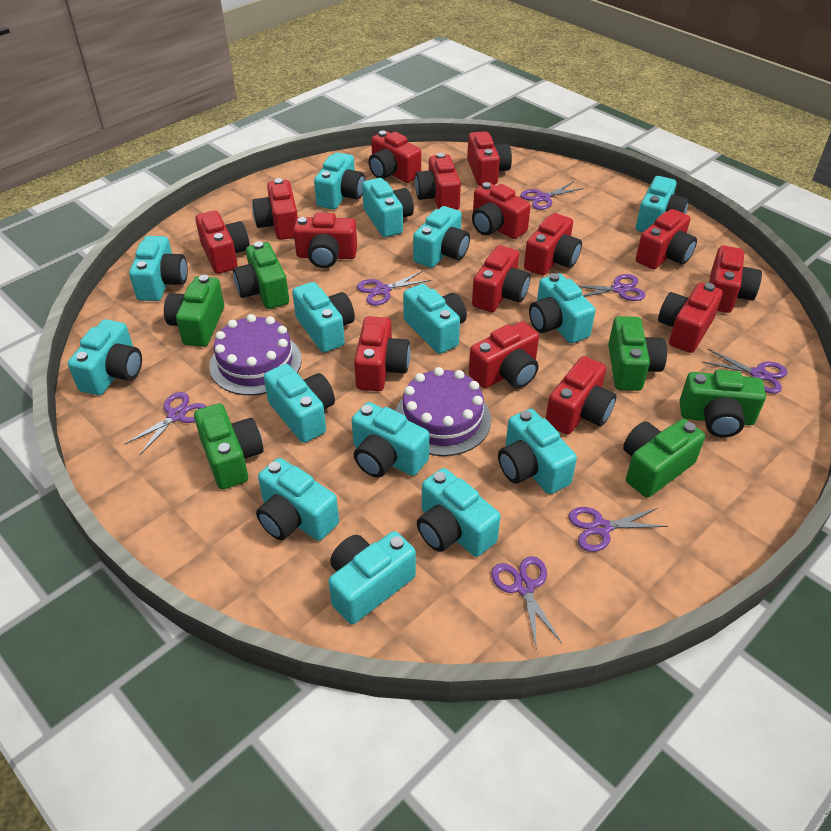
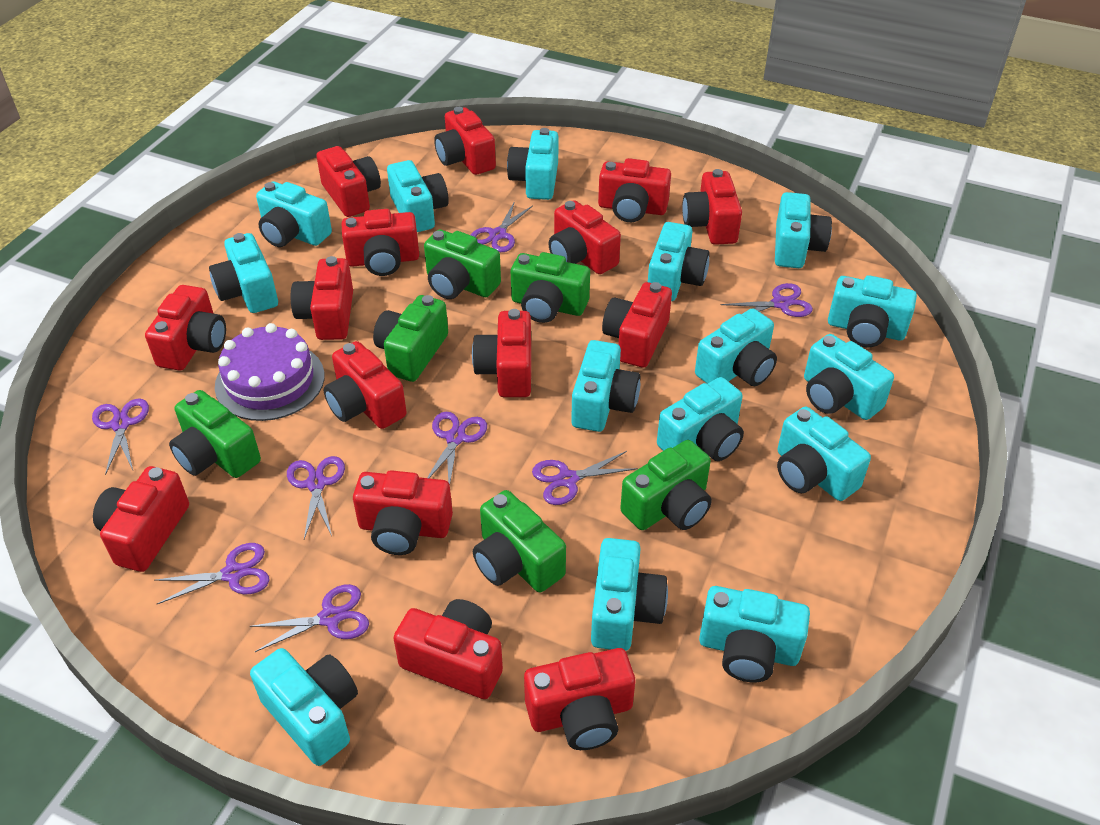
purple cake: 2 -> 1
purple scissors: 7 -> 8

